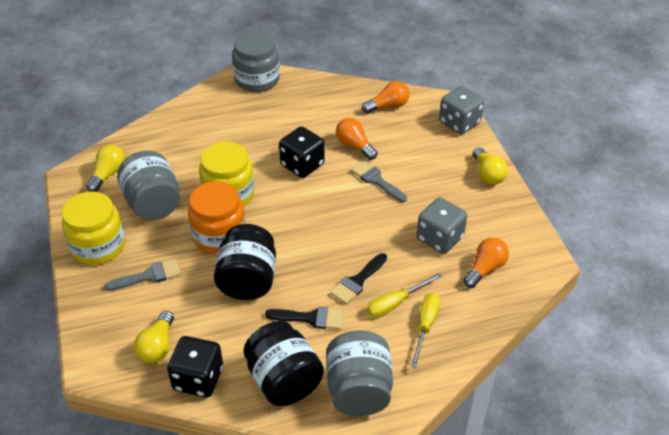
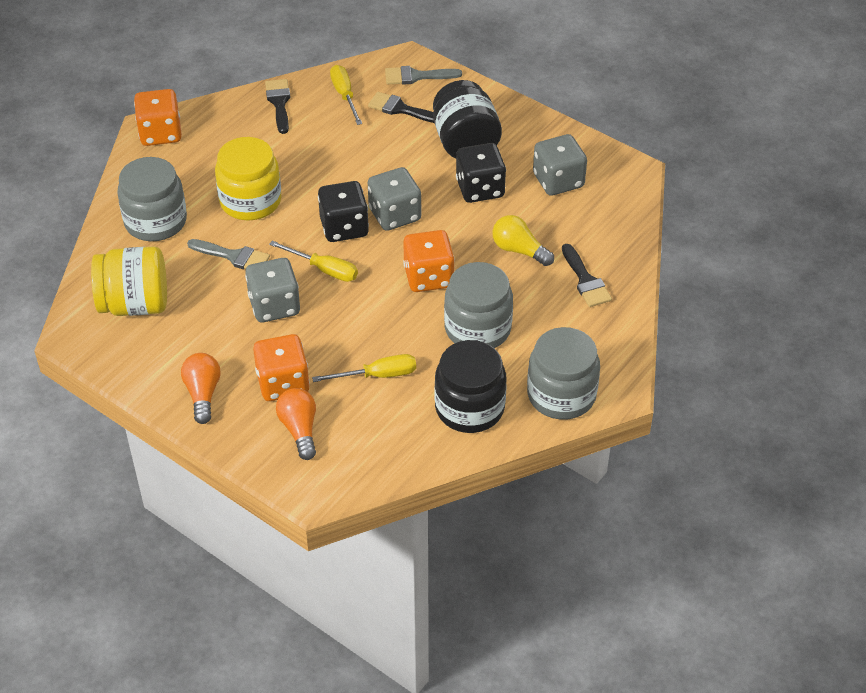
black brush: 2 -> 3
grey dice: 2 -> 3
orange dice: 0 -> 3
orange jar: 1 -> 0
orange light bulb: 3 -> 2
yellow light bulb: 3 -> 1
yellow screwdriver: 2 -> 3

